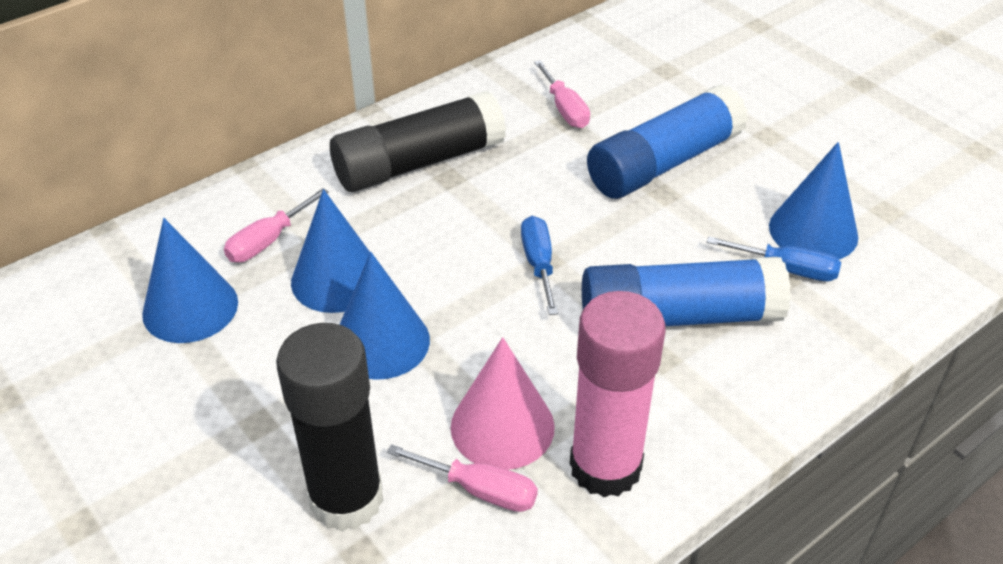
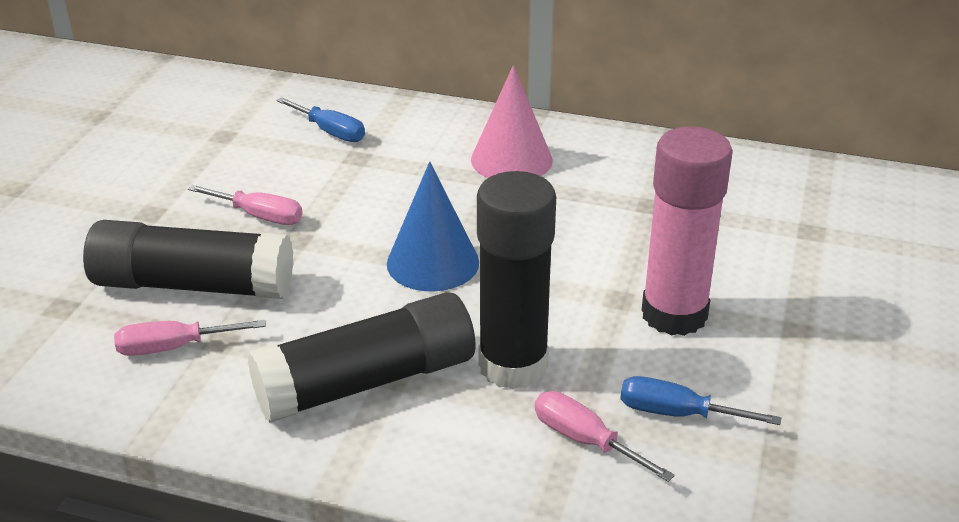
black glue stick: 2 -> 3
blue cone: 4 -> 1
blue glue stick: 2 -> 0

